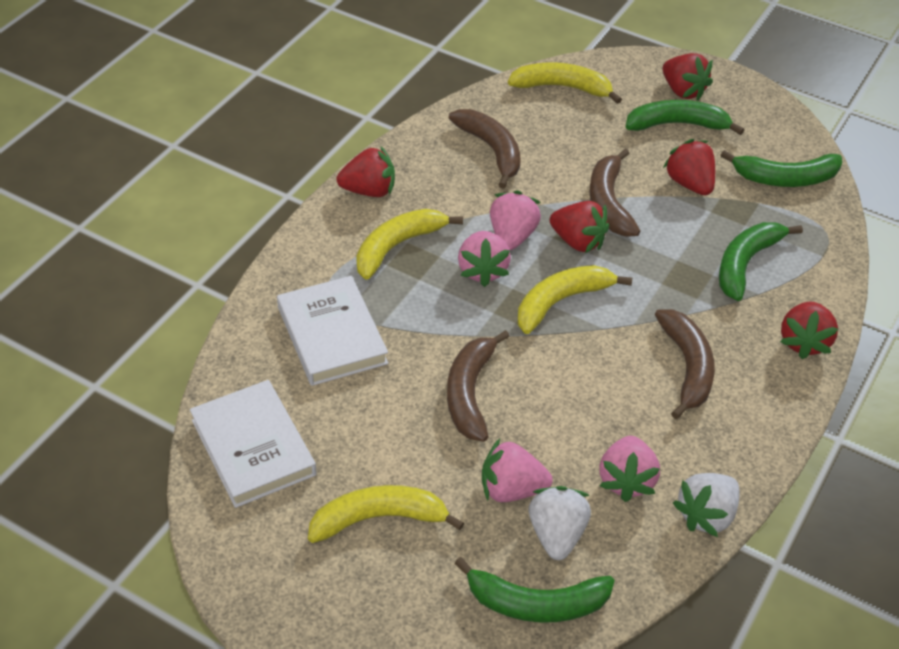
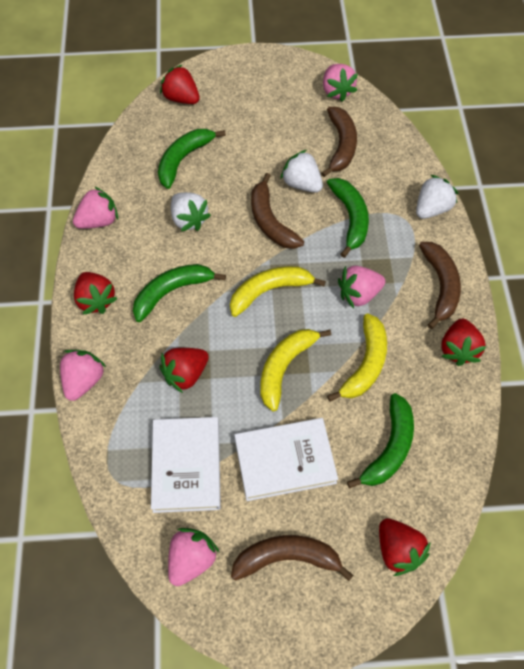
pink strawberry: 4 -> 5
white strawberry: 2 -> 3
yellow banana: 4 -> 3

